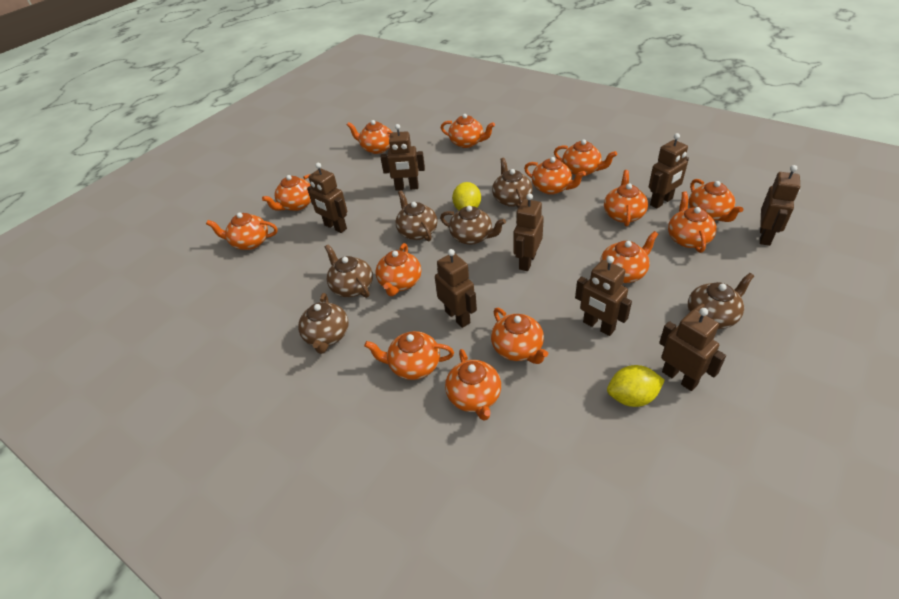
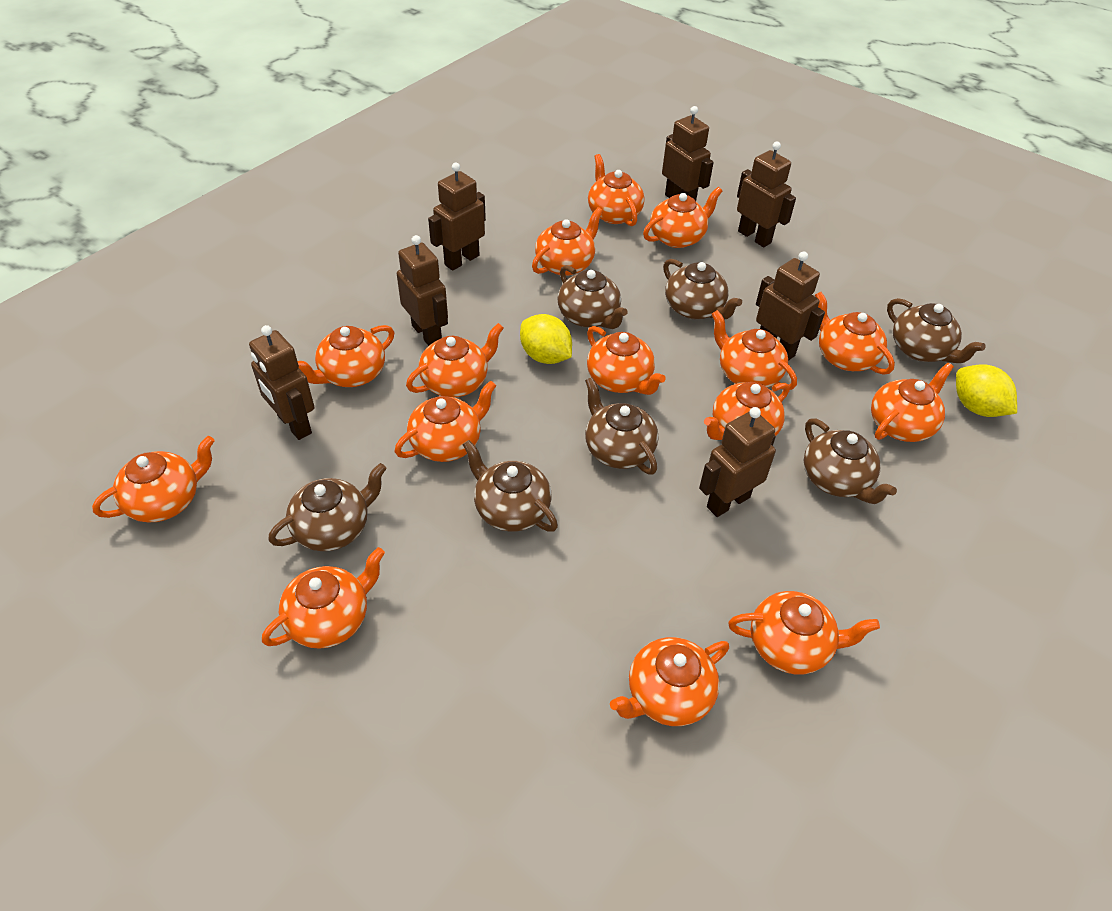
brown robot: 8 -> 7
brown teapot: 6 -> 7
orange teapot: 14 -> 15

